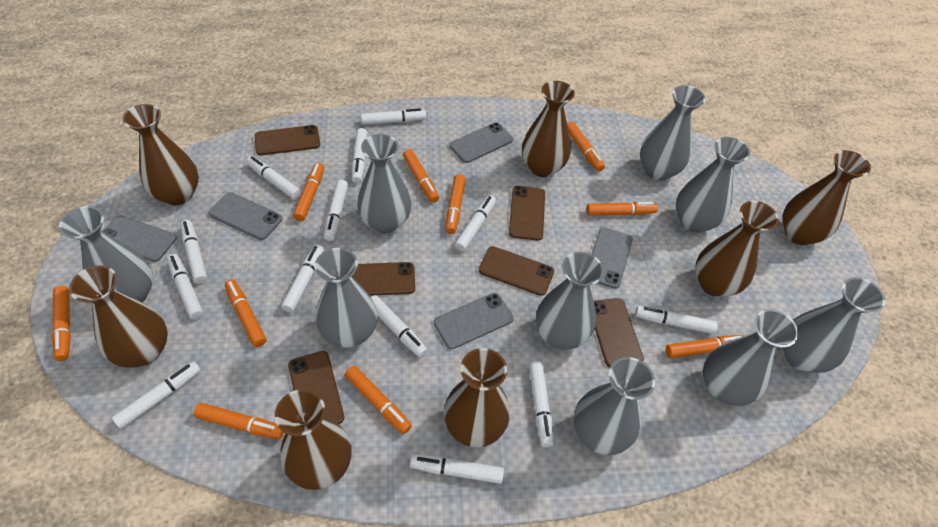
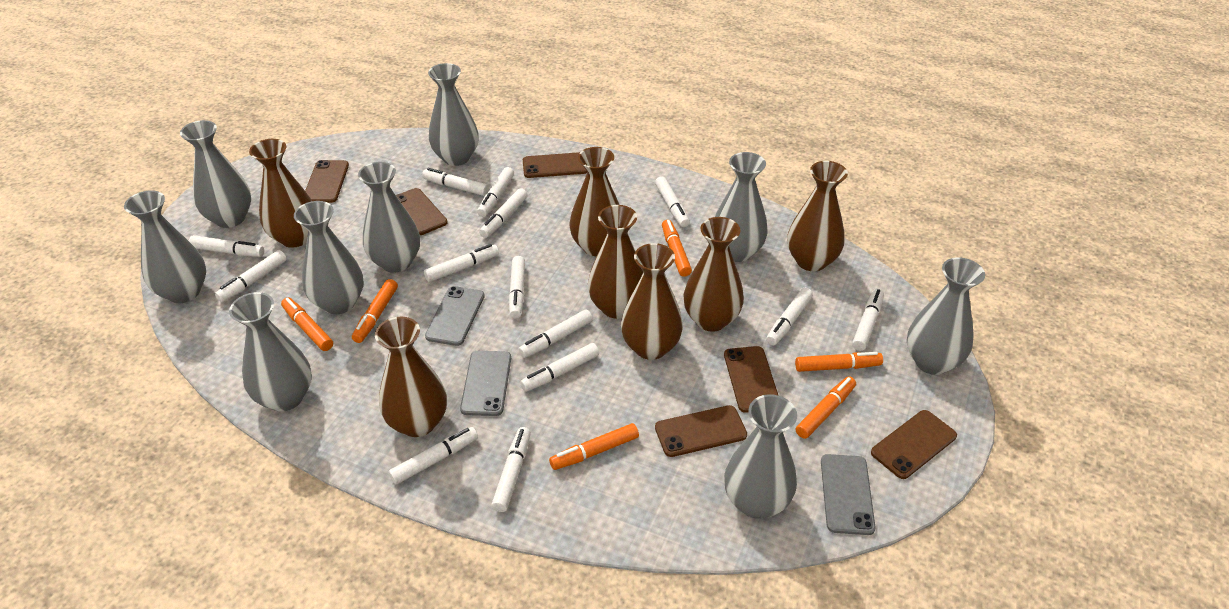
grey phone: 5 -> 3
orange marker: 10 -> 6
white marker: 13 -> 14

